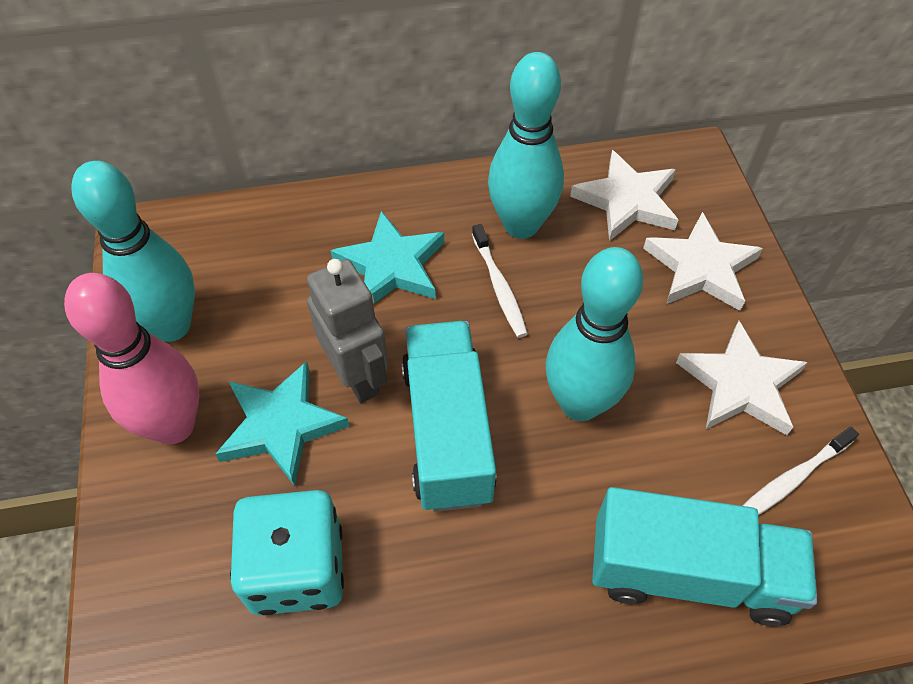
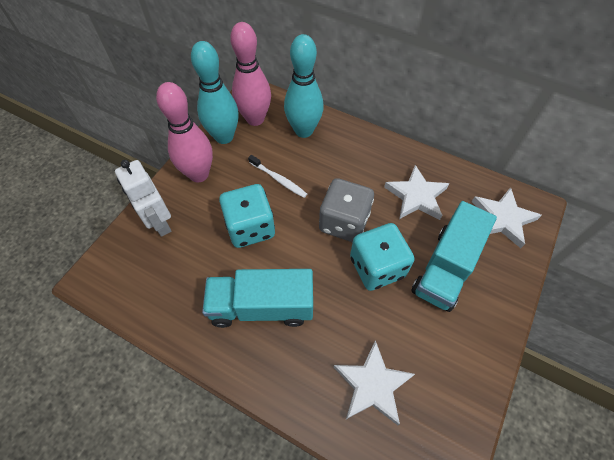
grey dice: 0 -> 1
grey robot: 1 -> 0
pink bowling pin: 1 -> 2
turquoise bowling pin: 3 -> 2
turquoise dice: 1 -> 2
turquoise star: 2 -> 0
white robot: 0 -> 1
white toothbrush: 2 -> 1

